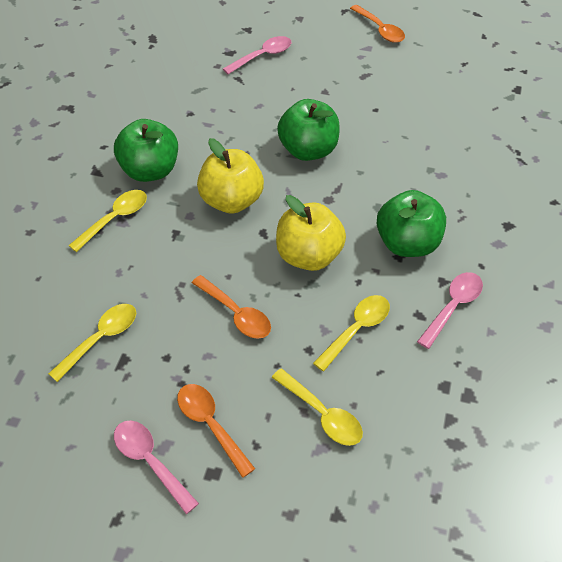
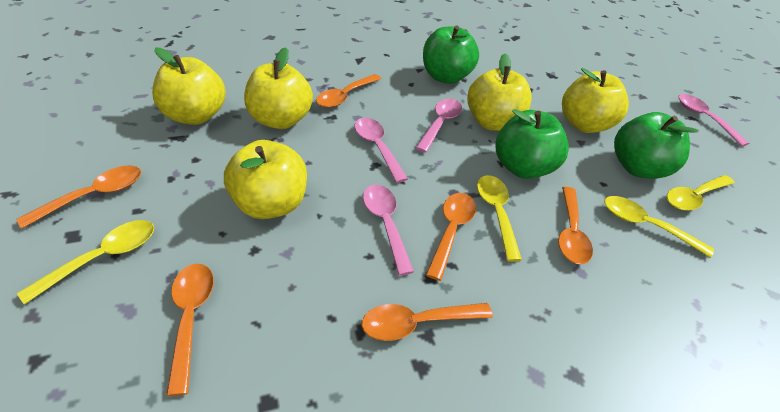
orange spoon: 3 -> 6
pink spoon: 3 -> 4
yellow apple: 2 -> 5

